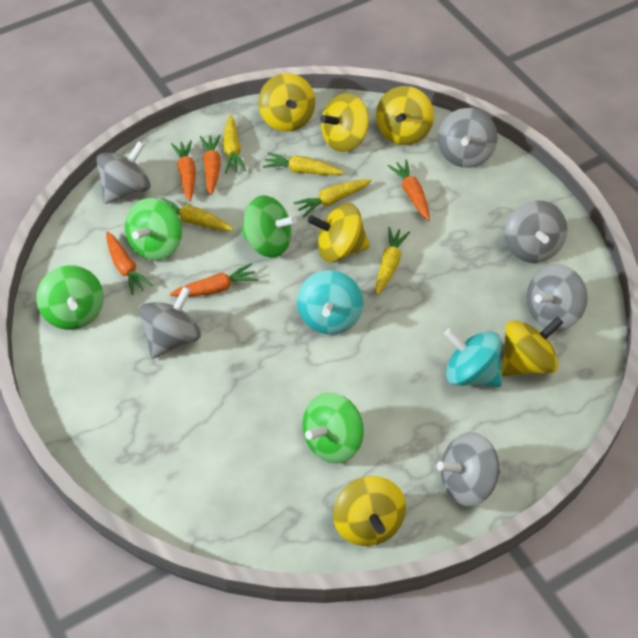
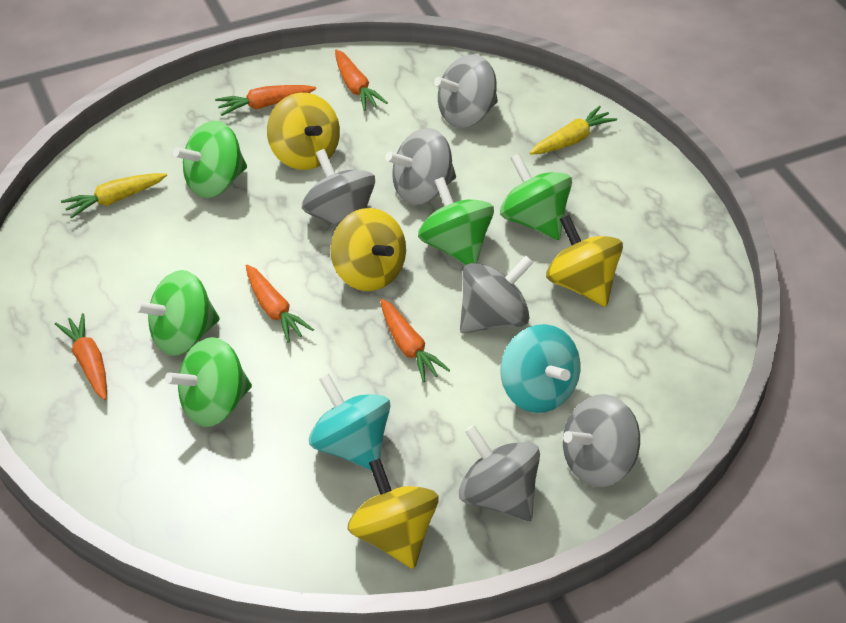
green spinning top: 4 -> 5
yellow carrot: 5 -> 2
yellow spinning top: 6 -> 4

